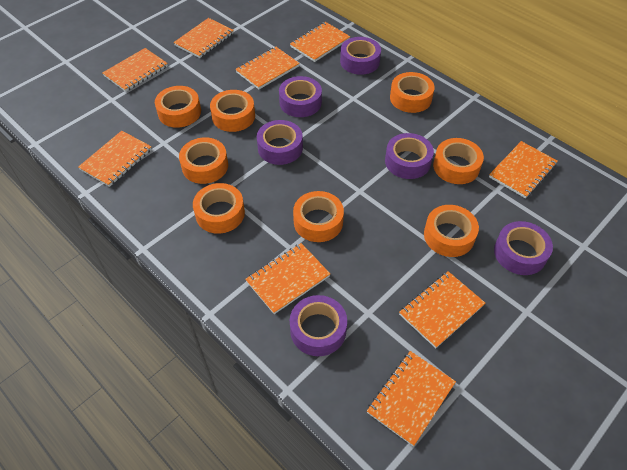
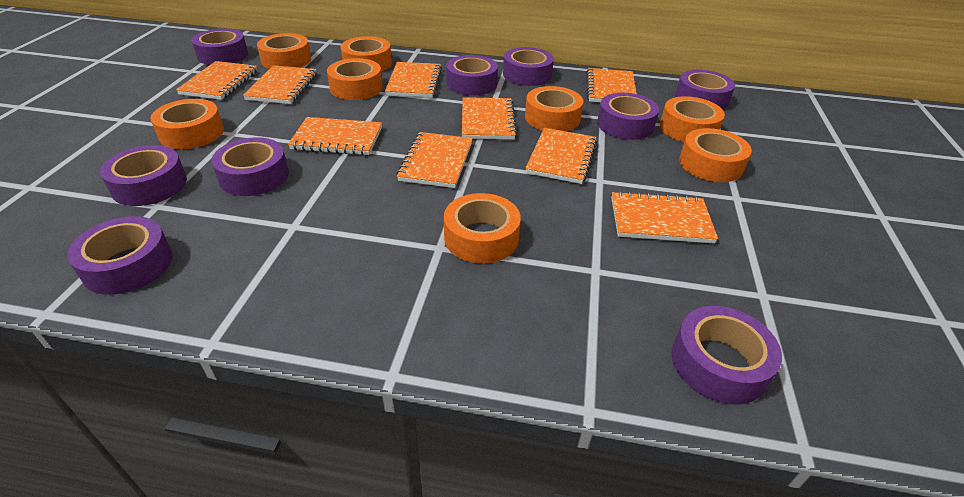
purple tape: 6 -> 9

